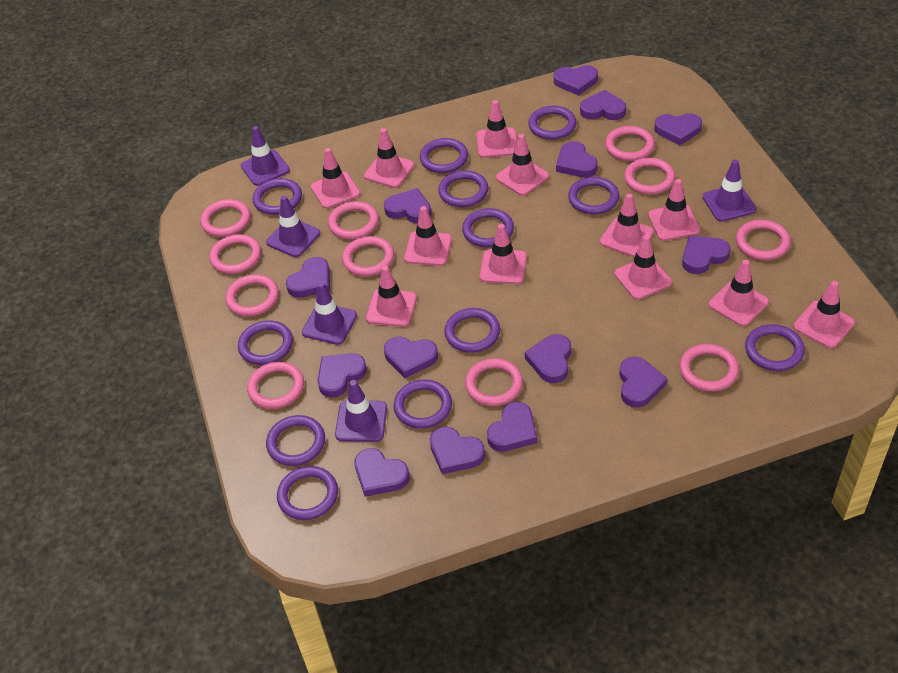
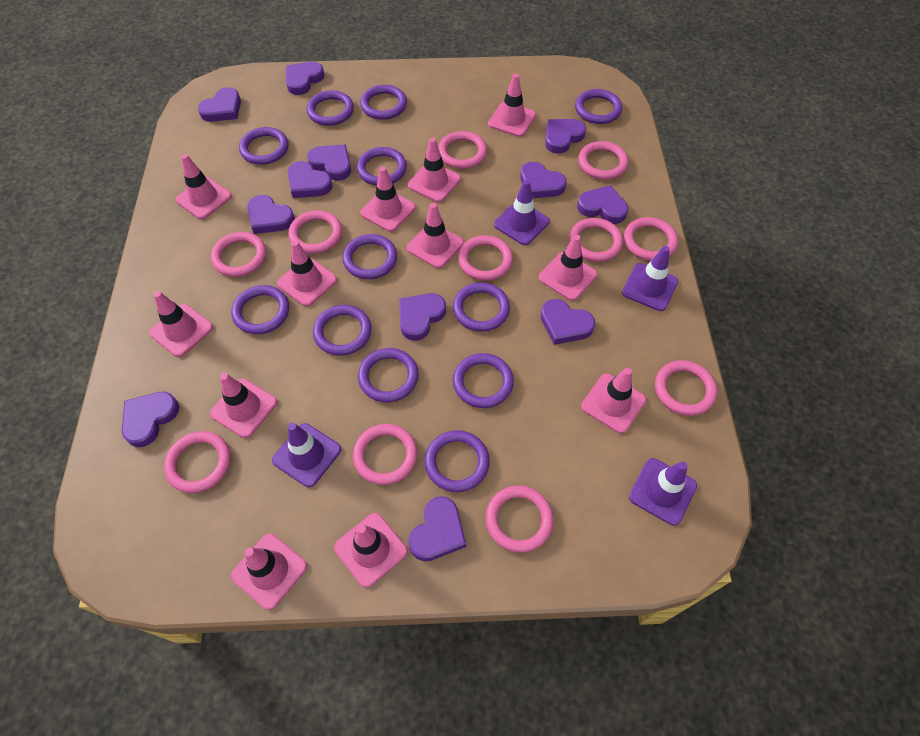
purple heart: 14 -> 12
purple traffic cone: 5 -> 4

